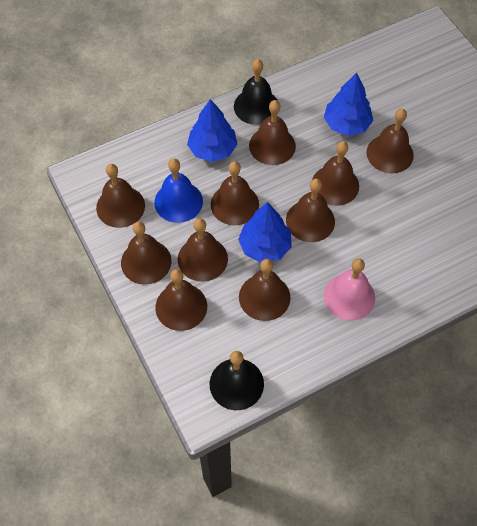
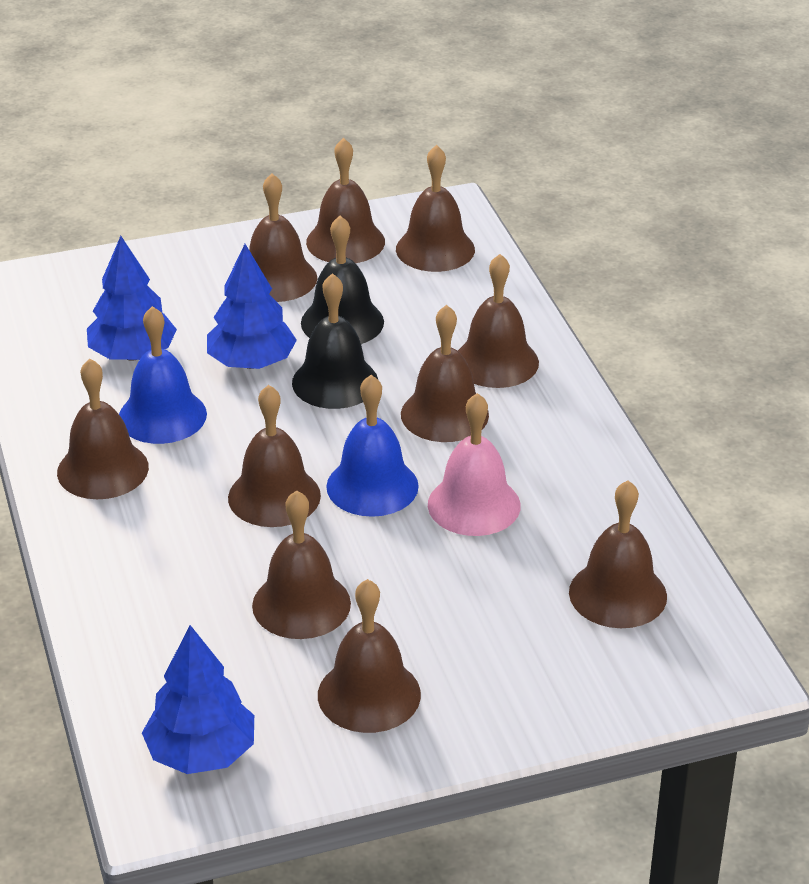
blue bell: 1 -> 2

